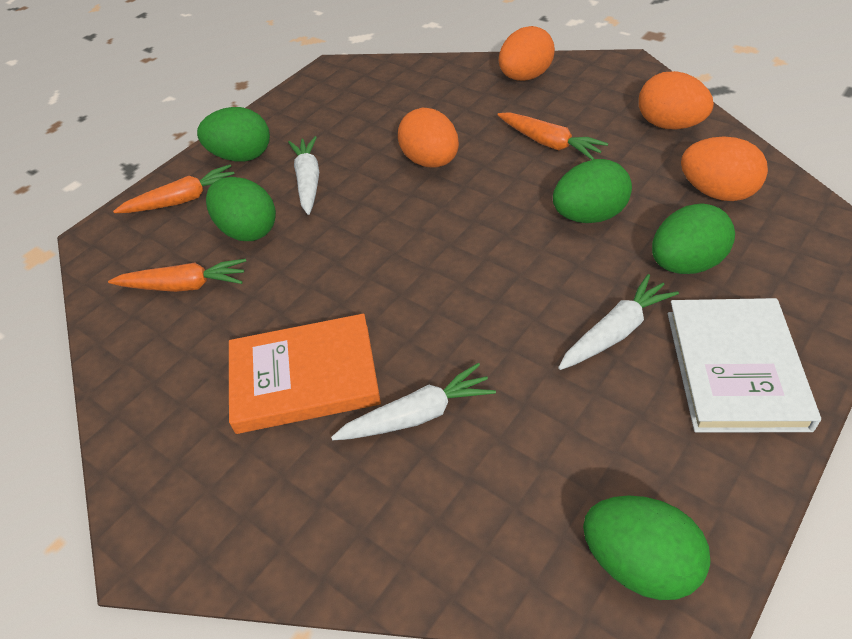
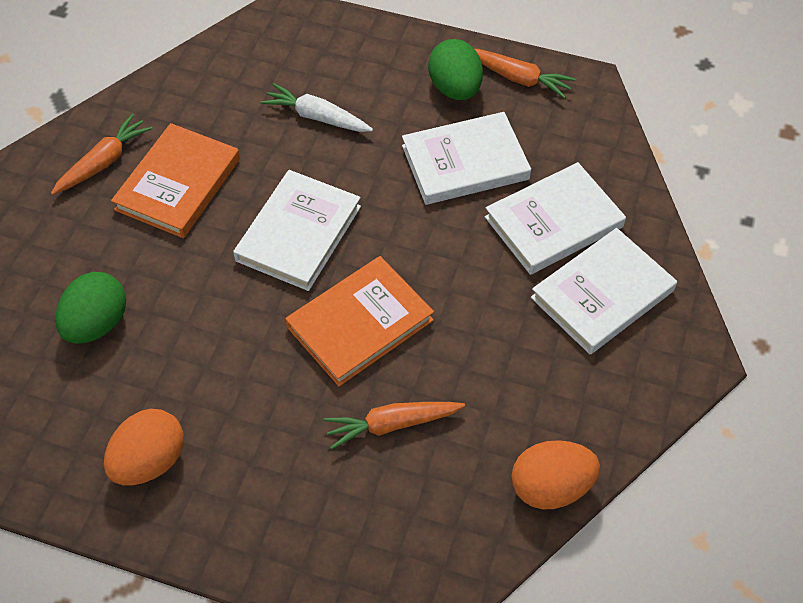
green egg: 5 -> 2
orange book: 1 -> 2
orange egg: 4 -> 2
white book: 1 -> 4
white carrot: 3 -> 1

